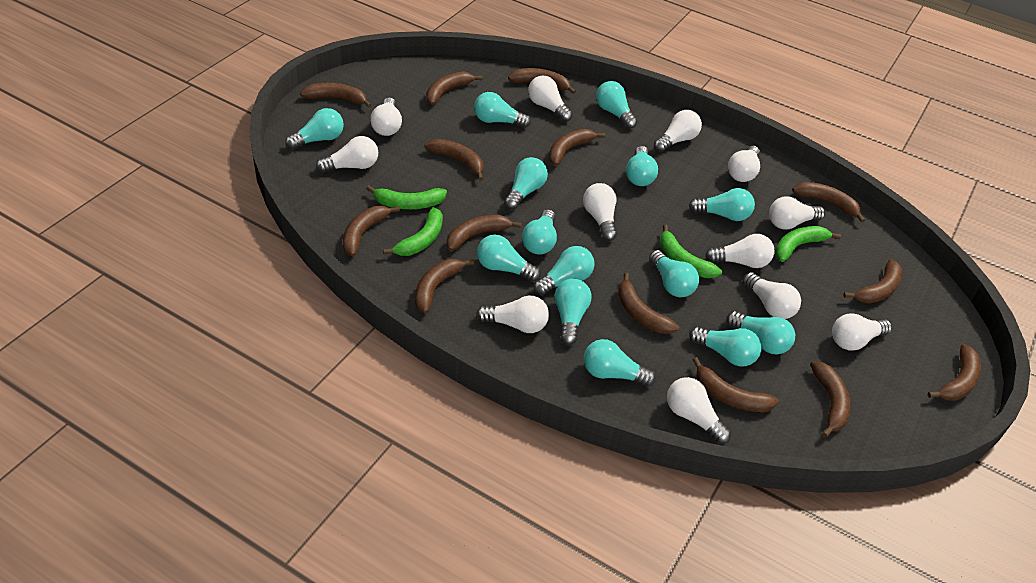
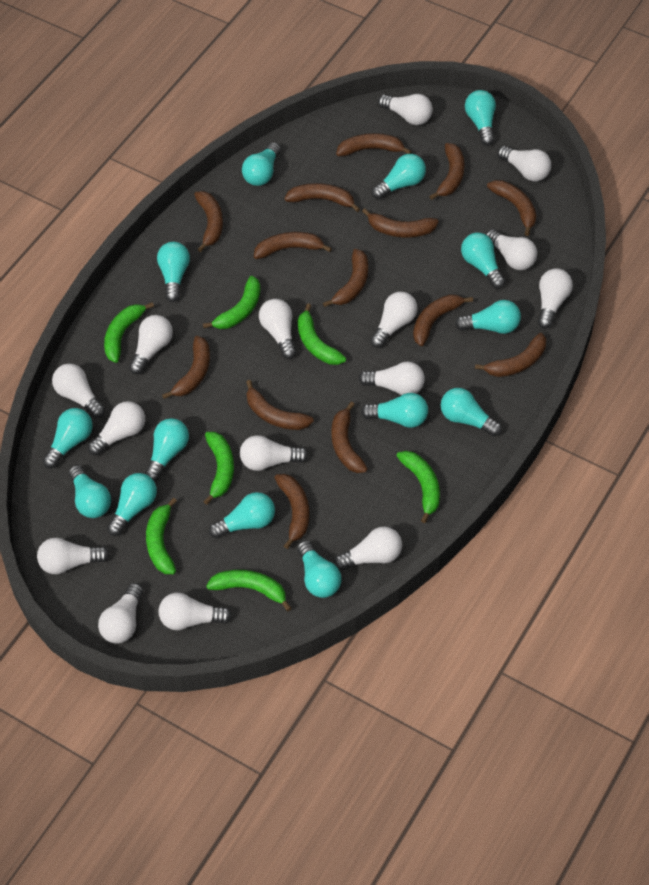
green banana: 4 -> 7
white light bulb: 12 -> 15

